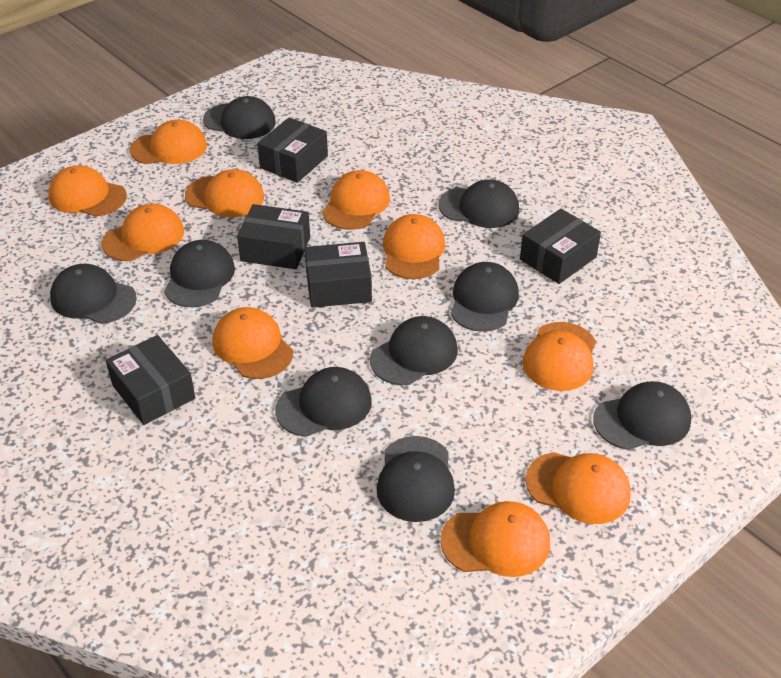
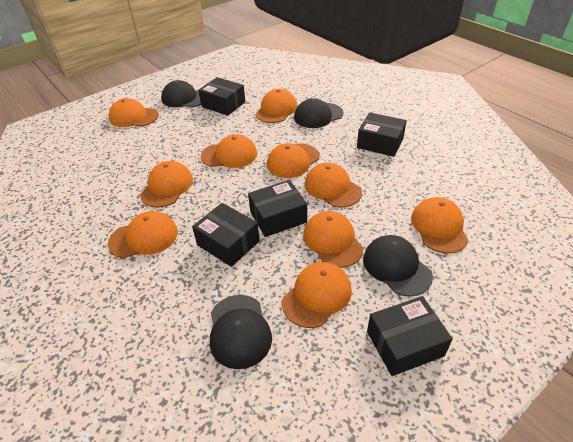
black cap: 9 -> 4

